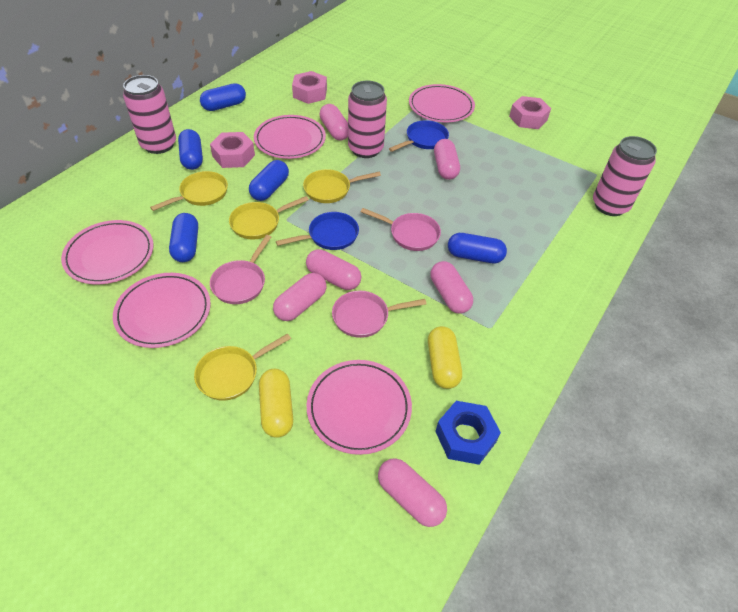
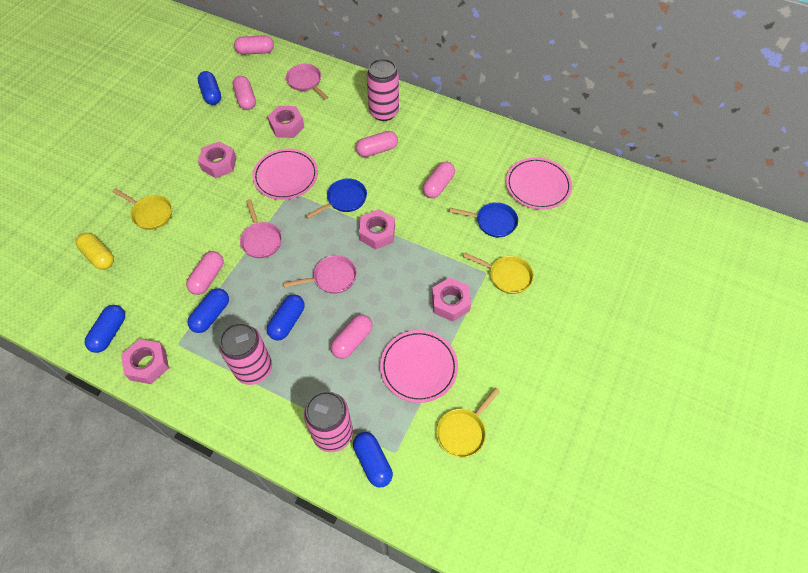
blue nut: 1 -> 0
pink nut: 3 -> 5
pink plate: 5 -> 3
yellow capsule: 2 -> 1
yellow pan: 4 -> 3

